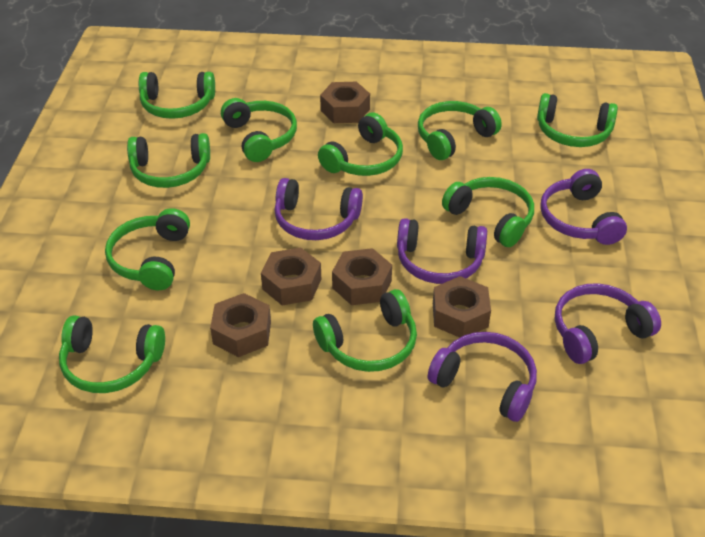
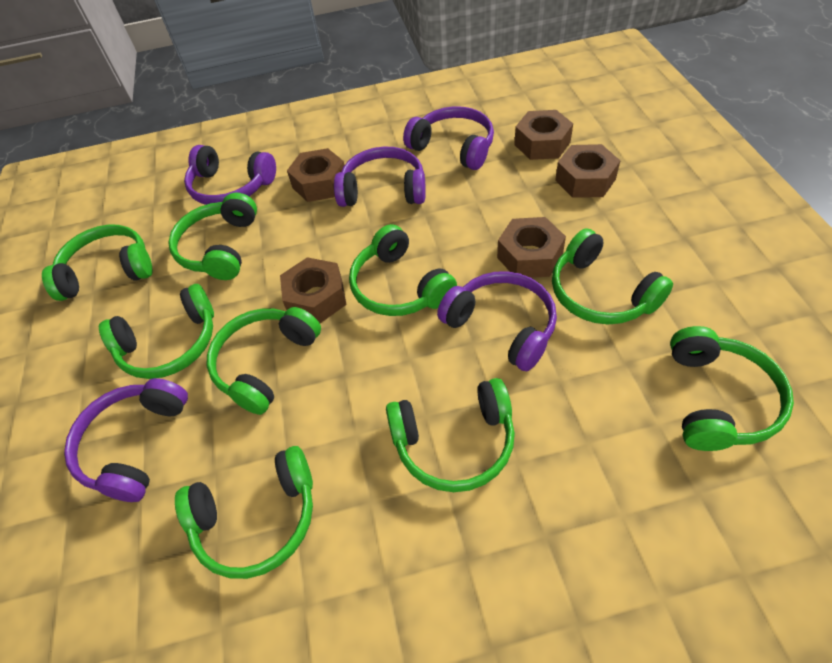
green headphones: 10 -> 9

